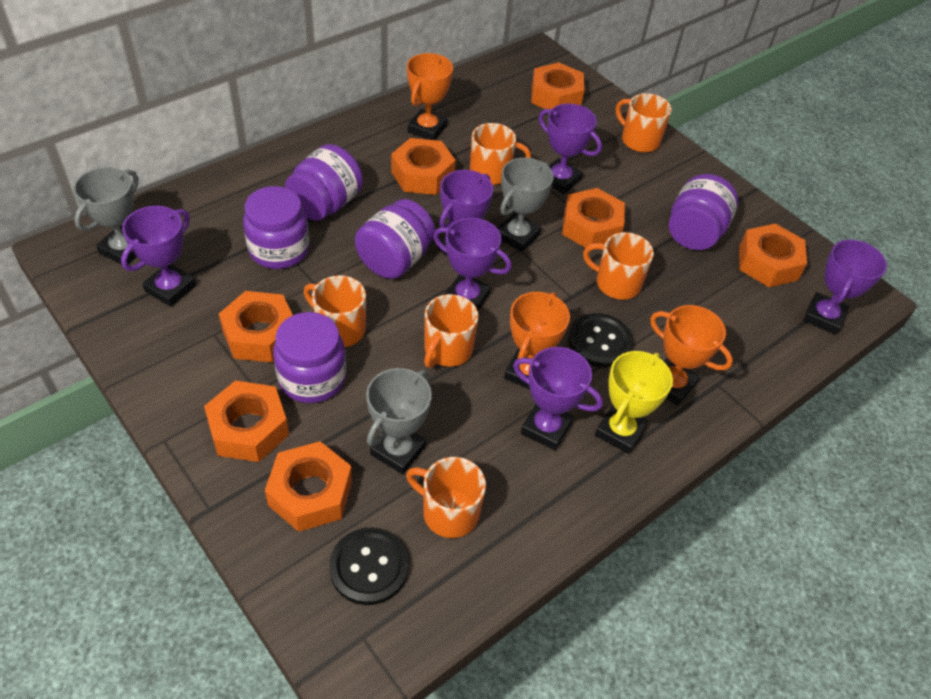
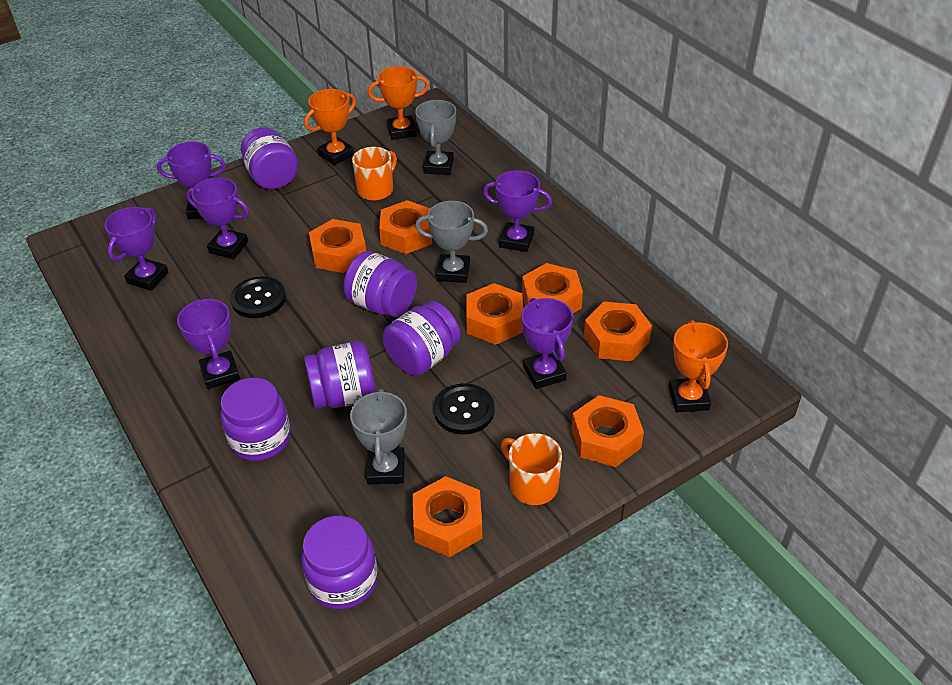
orange mug: 6 -> 2
purple jar: 5 -> 6
yellow trophy: 1 -> 0

